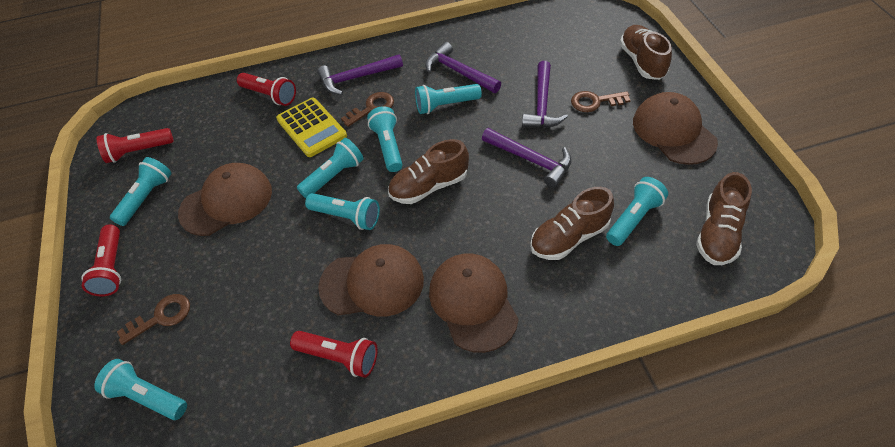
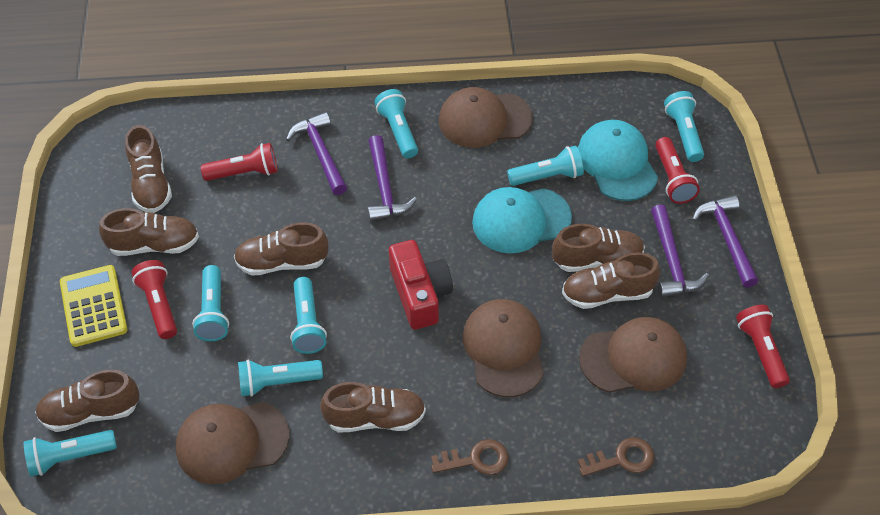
brown key: 3 -> 2
brown shoe: 4 -> 7
red camera: 0 -> 1
turquoise cap: 0 -> 2

